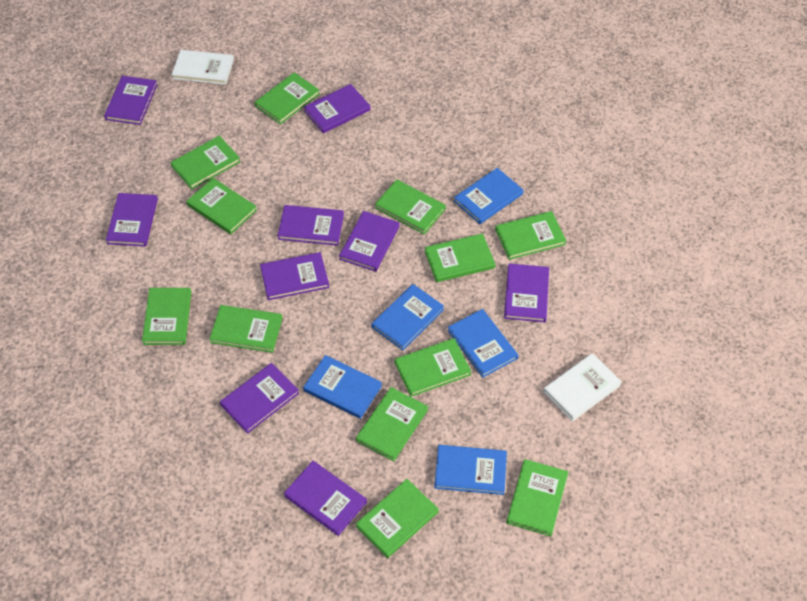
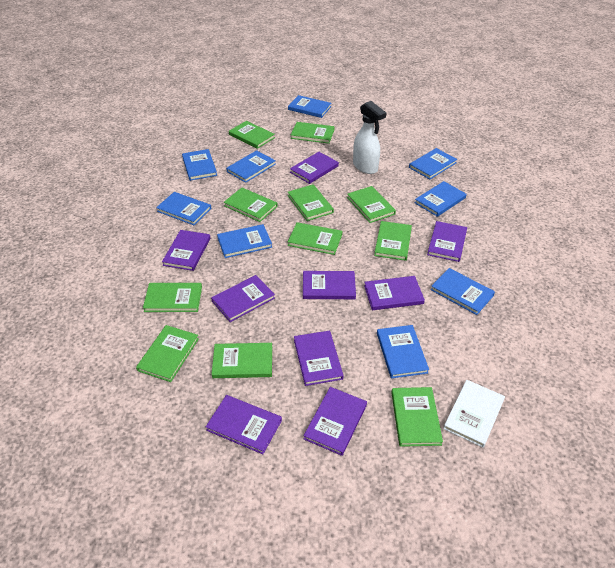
blue book: 5 -> 9
green book: 12 -> 11
white book: 2 -> 1
white spray bottle: 0 -> 1

